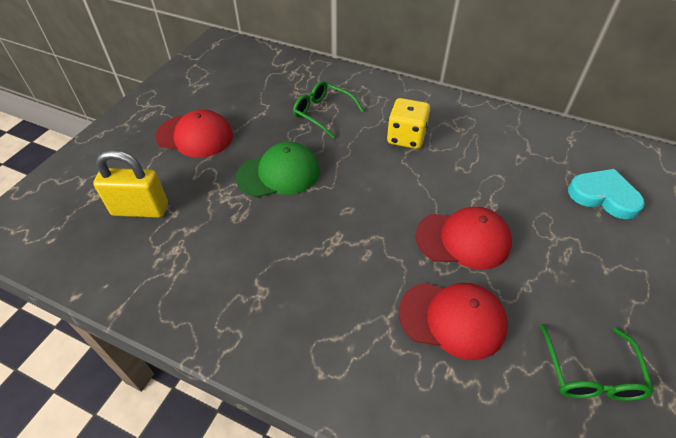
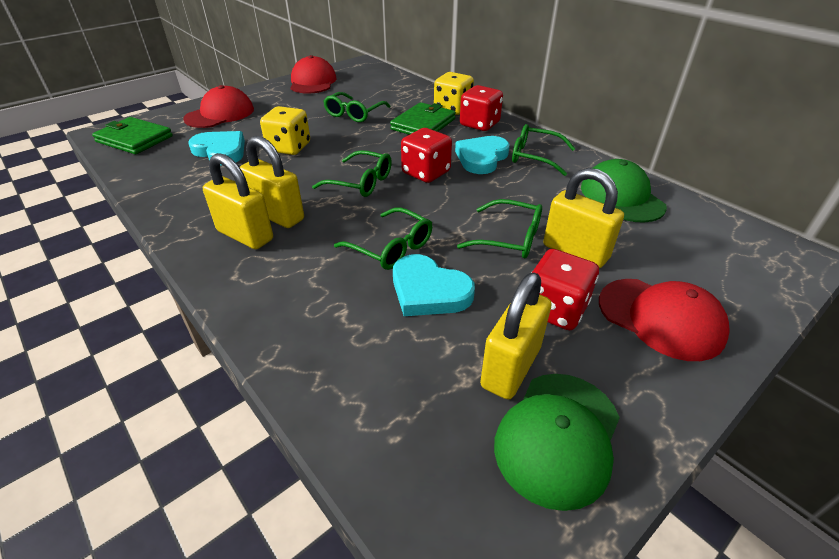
green cap: 1 -> 2
green glasses: 2 -> 5
green wallet: 0 -> 2
red dice: 0 -> 3
turquoise heart: 1 -> 3
yellow dice: 1 -> 2
yellow padlock: 1 -> 4

